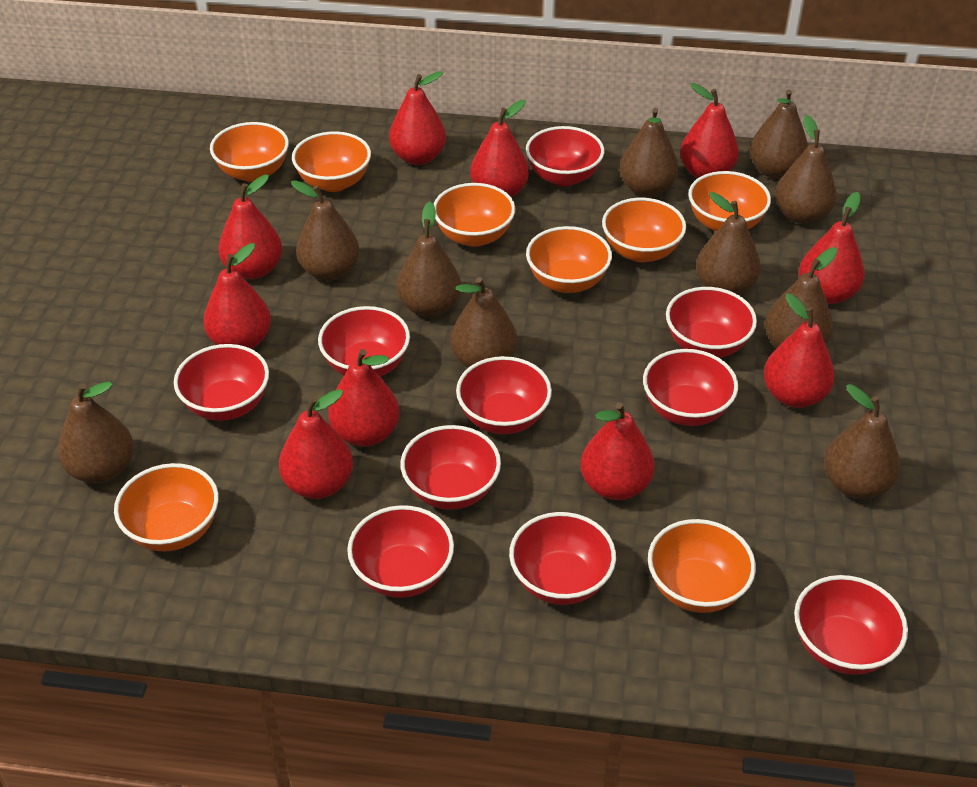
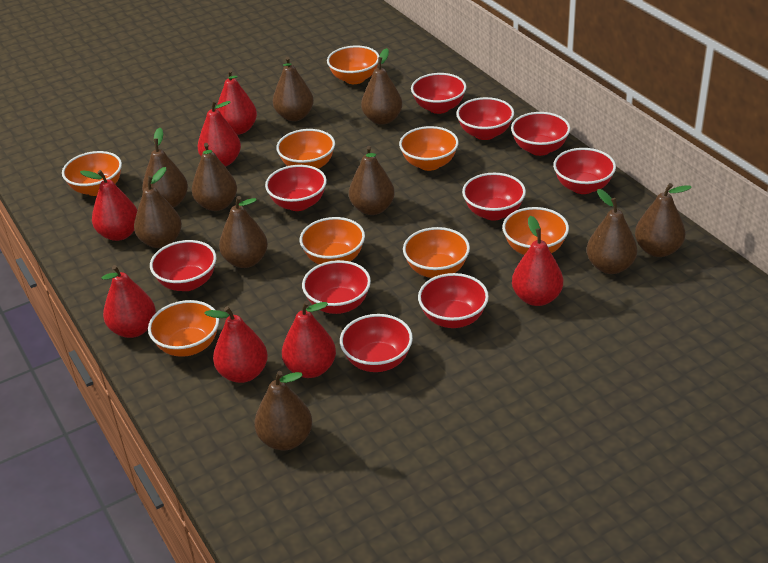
red pear: 10 -> 7

